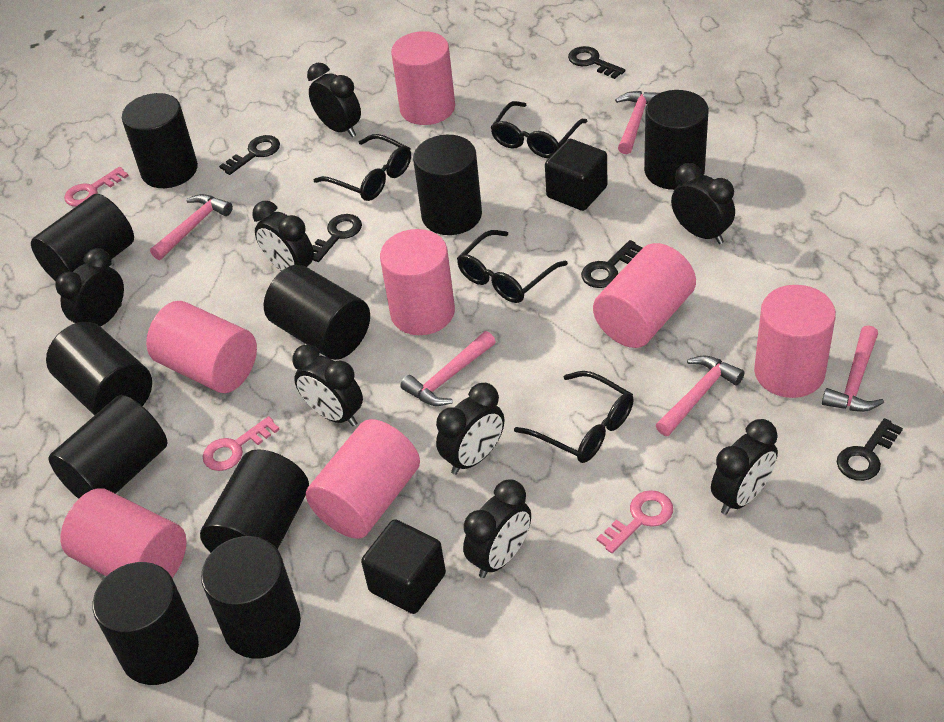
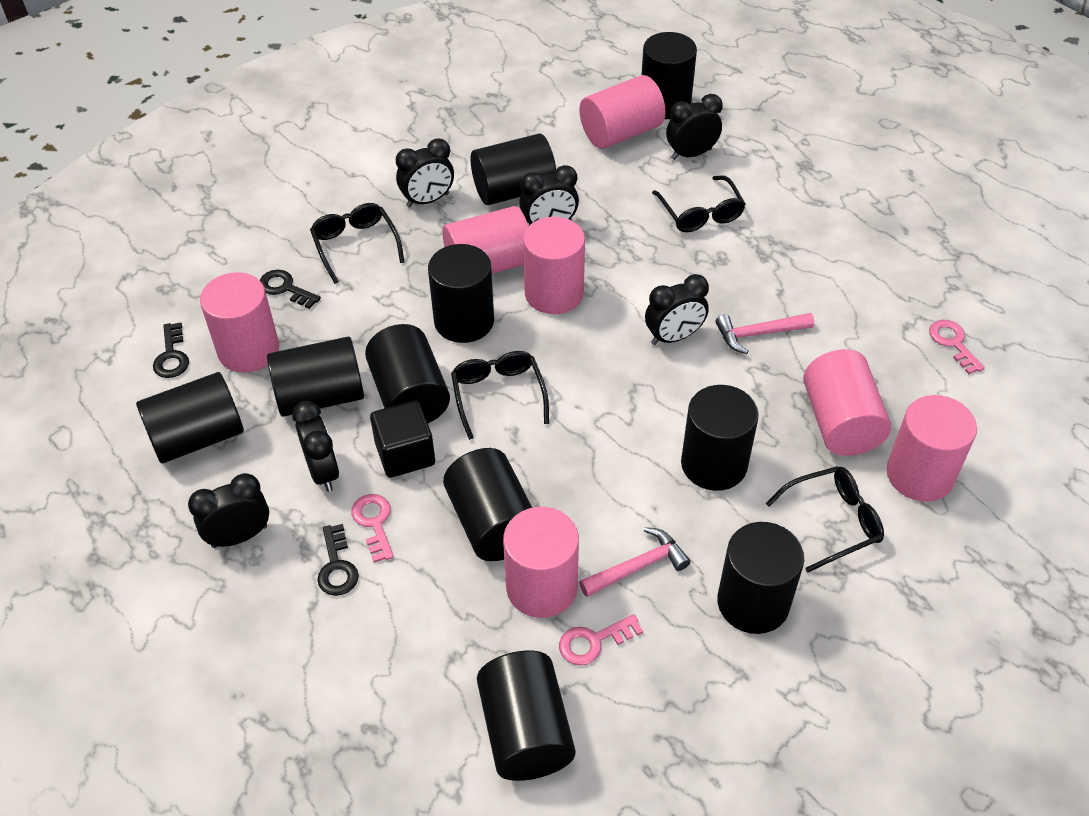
black clock: 8 -> 6
black cube: 2 -> 1
black key: 5 -> 3
pink hammer: 5 -> 2

